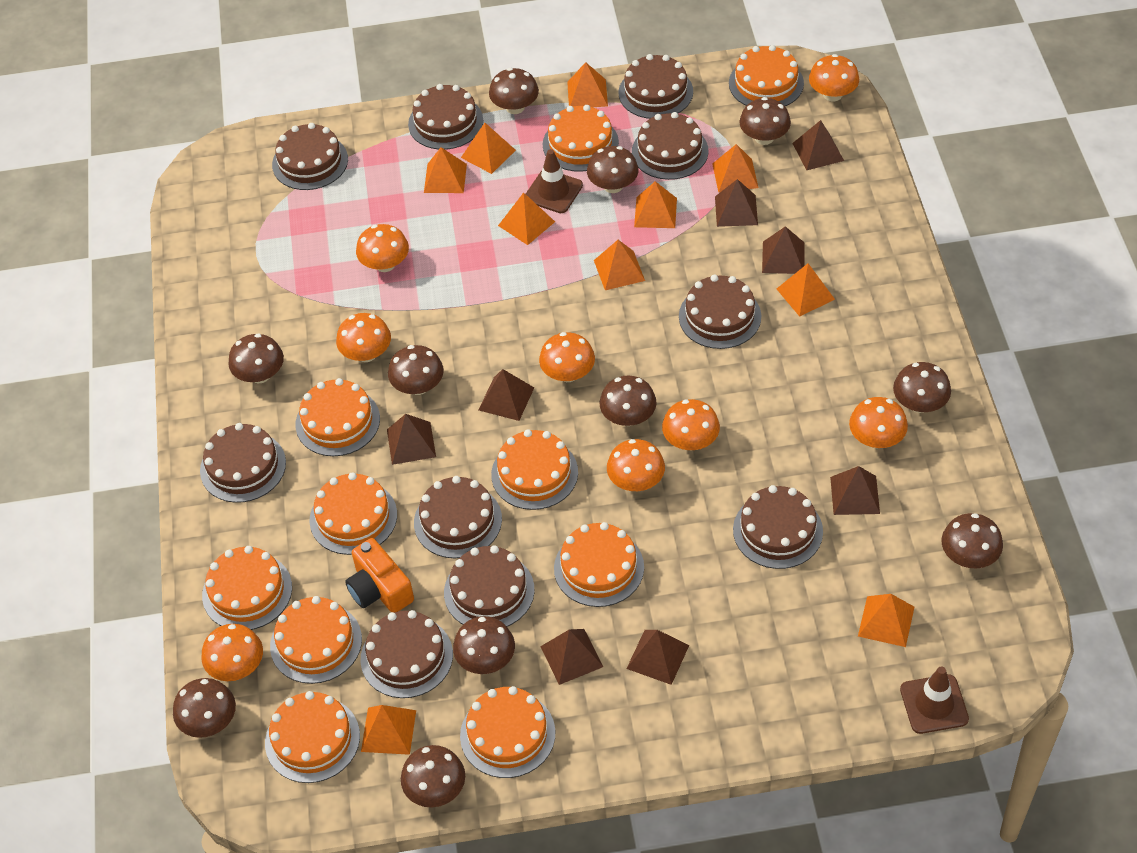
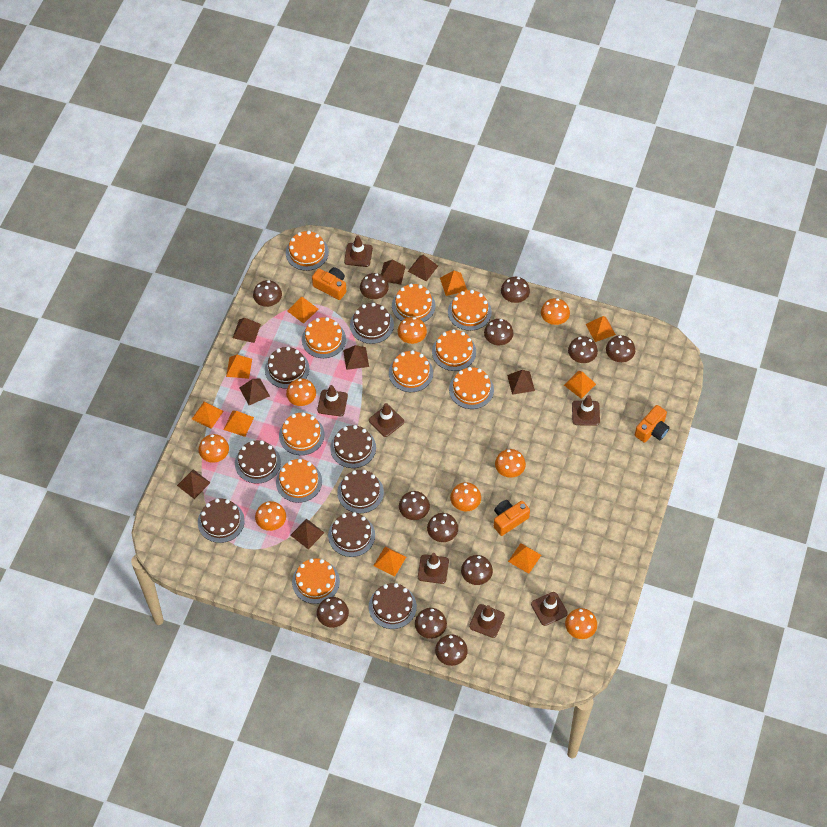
brown cake: 10 -> 8
brown mushroom: 11 -> 12
brown traffic cone: 2 -> 7
orange camera: 1 -> 3
orange pyramid: 10 -> 9

